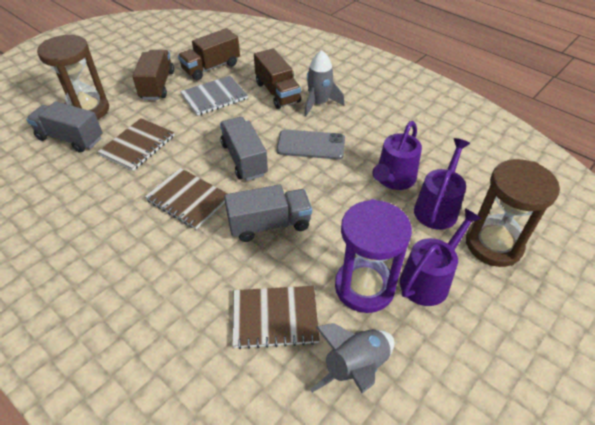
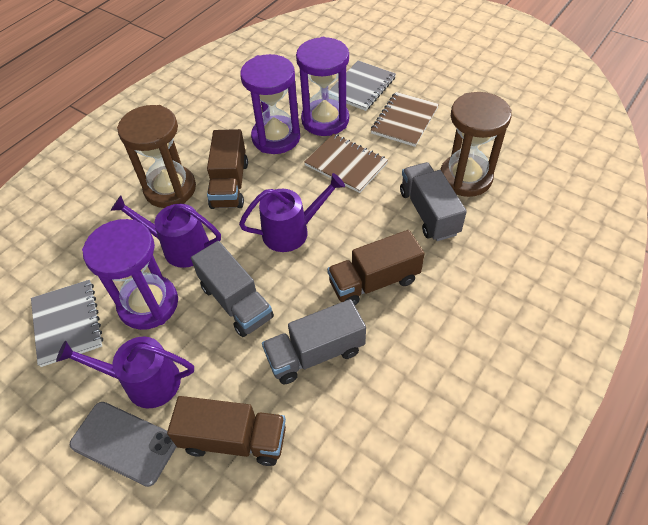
brown notebook: 3 -> 2
grey notebook: 1 -> 2
grey rocket: 2 -> 0
purple hourglass: 1 -> 3

